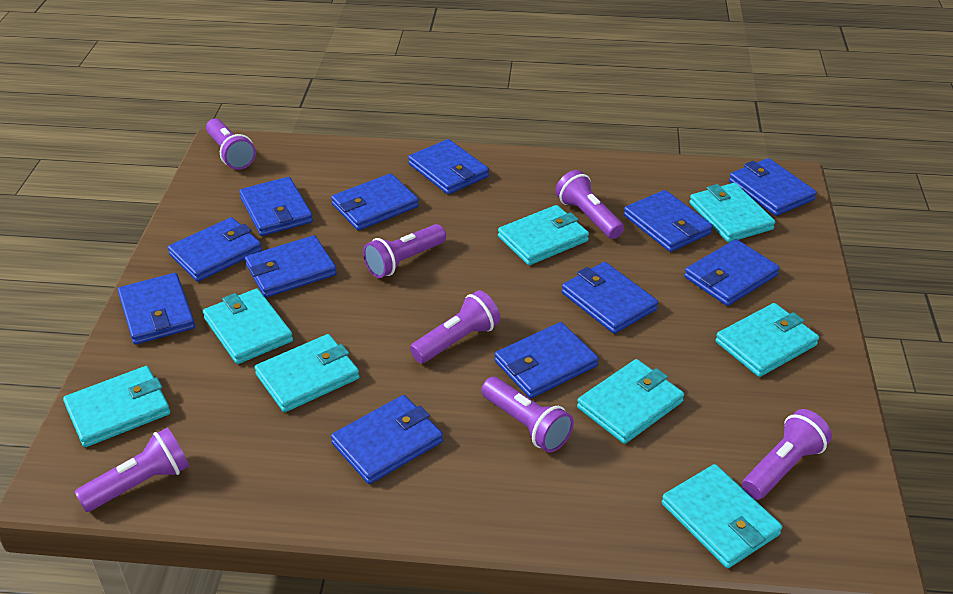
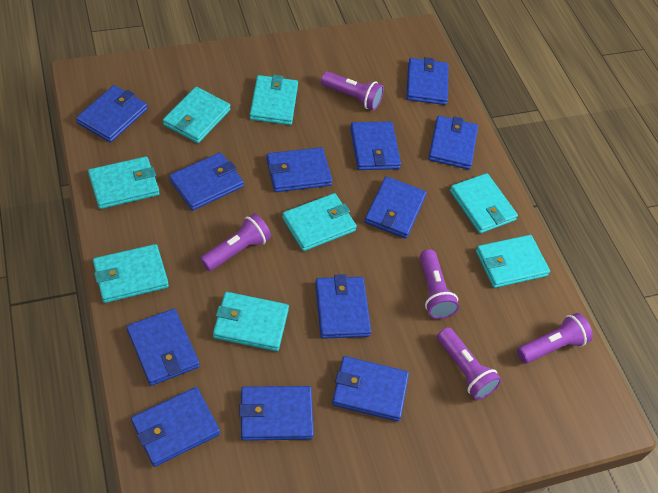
purple flashlight: 7 -> 5

